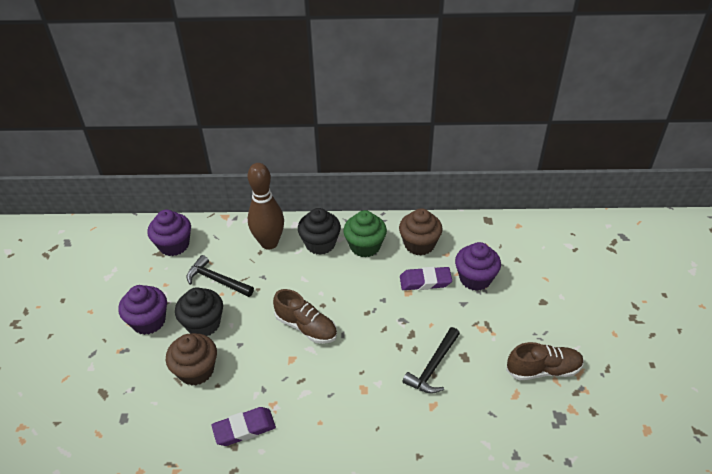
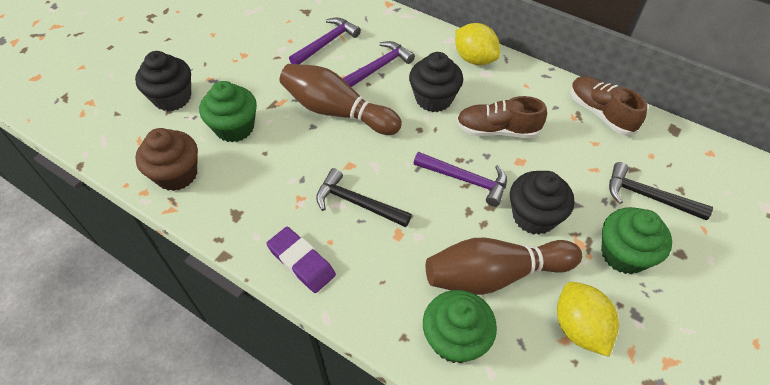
black cupcake: 2 -> 3
brown bowling pin: 1 -> 2
brown cupcake: 2 -> 1
green cupcake: 1 -> 3
purple cupcake: 3 -> 0
purple eraser: 2 -> 1
purple hammer: 0 -> 3
yellow lemon: 0 -> 2

